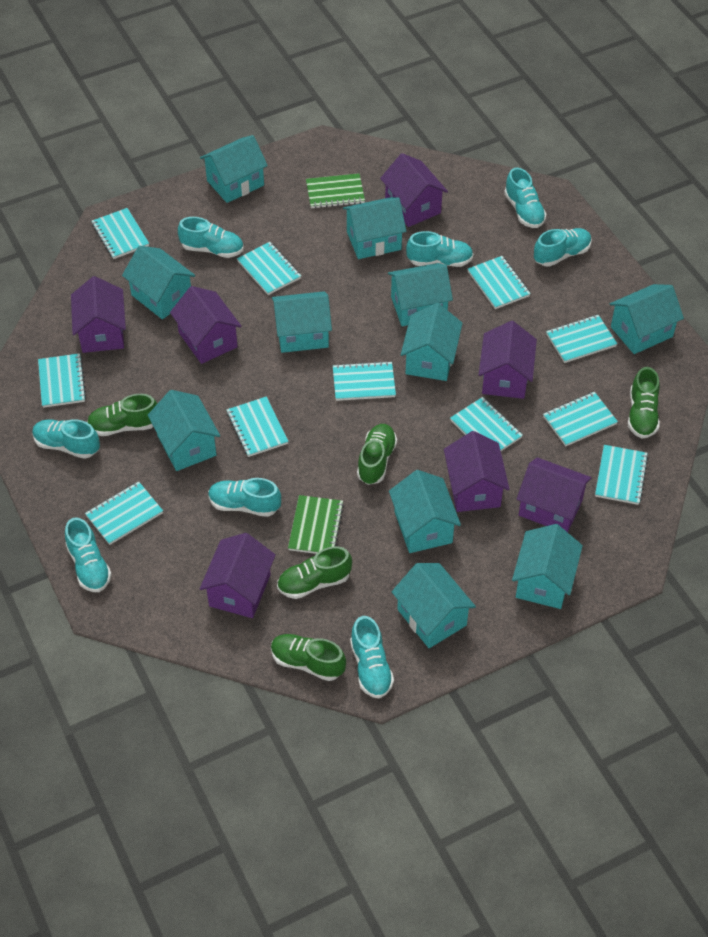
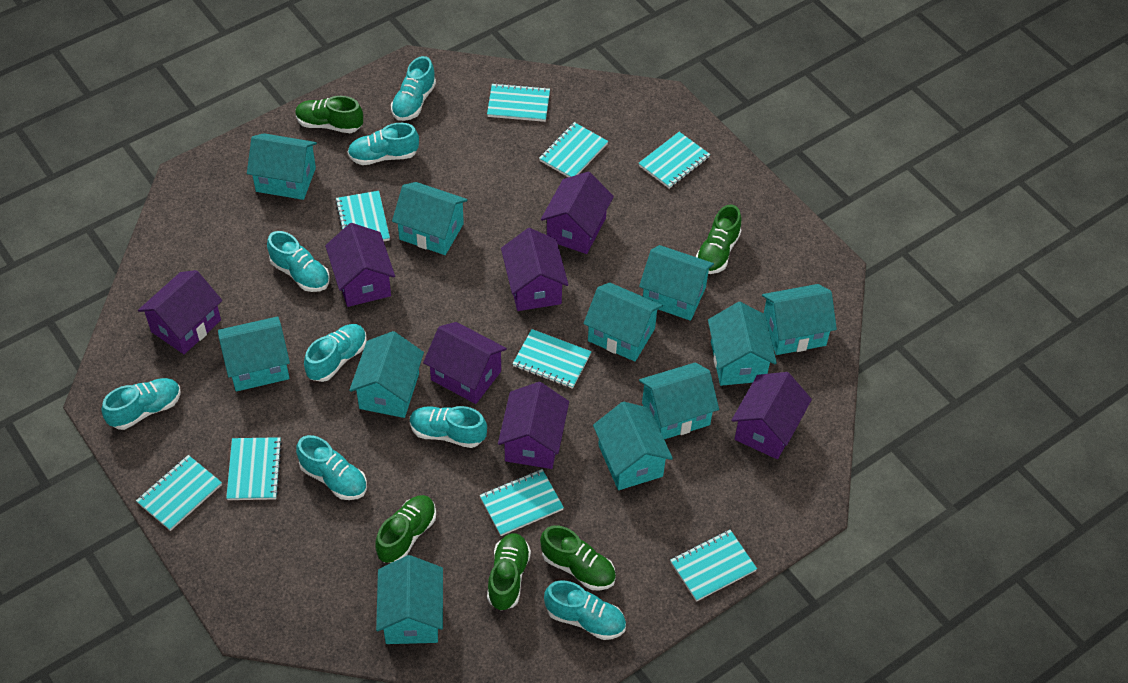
green notebook: 2 -> 0
turquoise notebook: 11 -> 9

